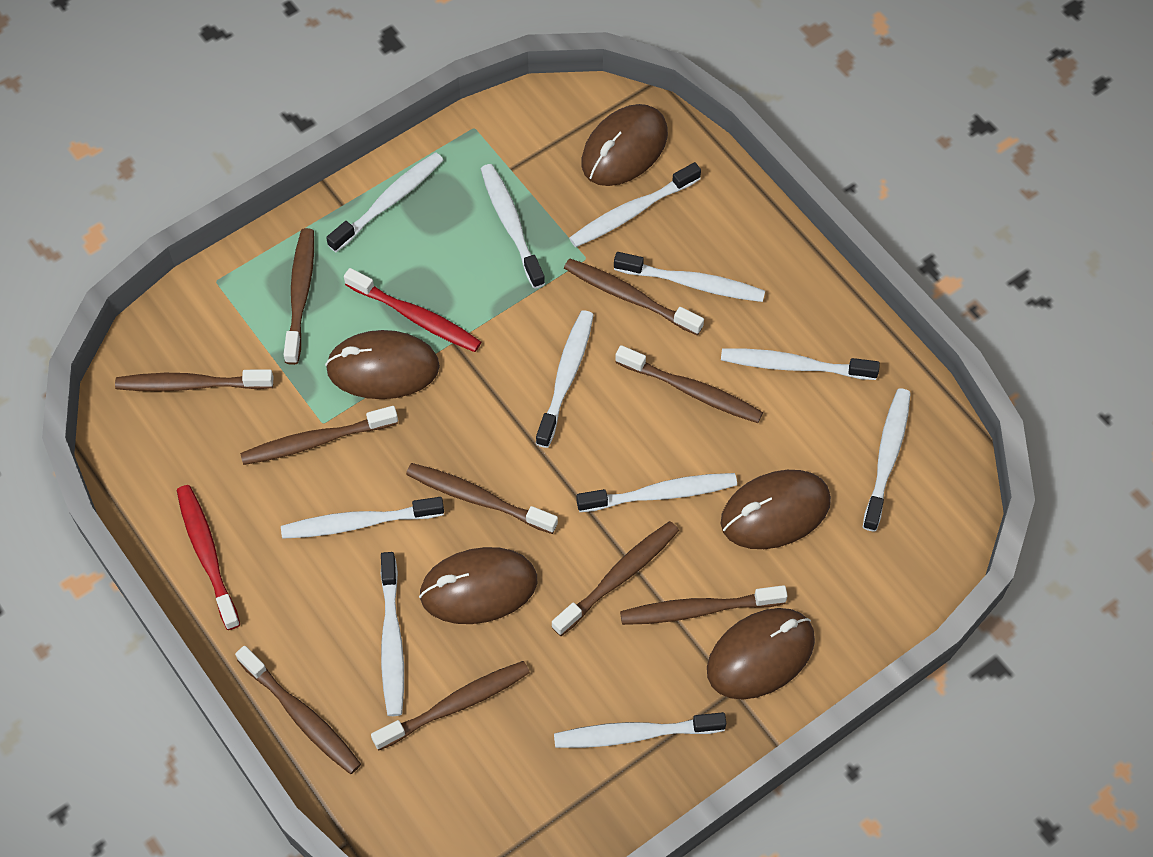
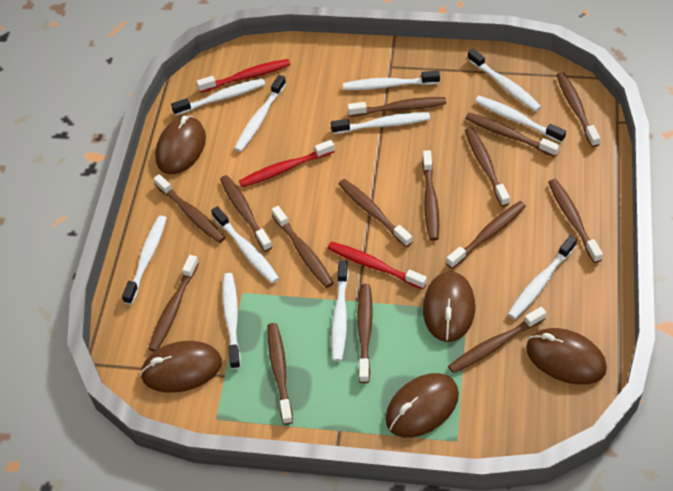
brown toothbrush: 10 -> 15
red toothbrush: 2 -> 3

